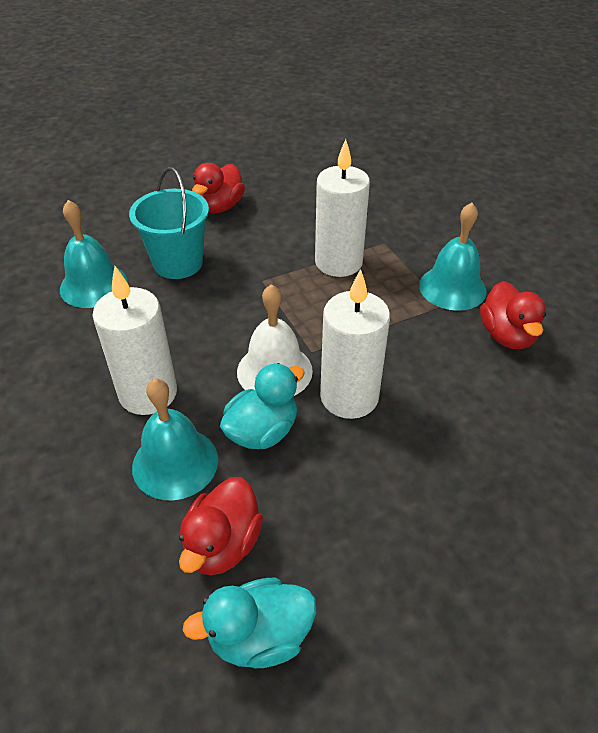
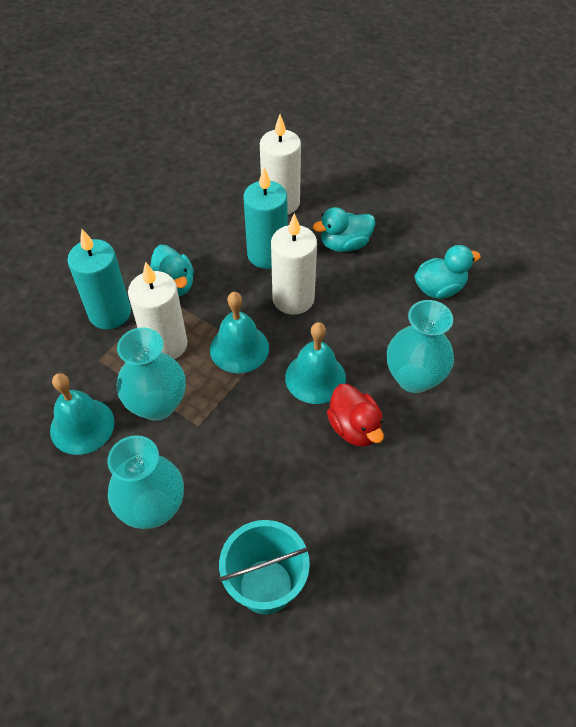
red duck: 3 -> 1
turquoise candle: 0 -> 2
turquoise duck: 2 -> 3
turquoise vase: 0 -> 3
white bell: 1 -> 0

